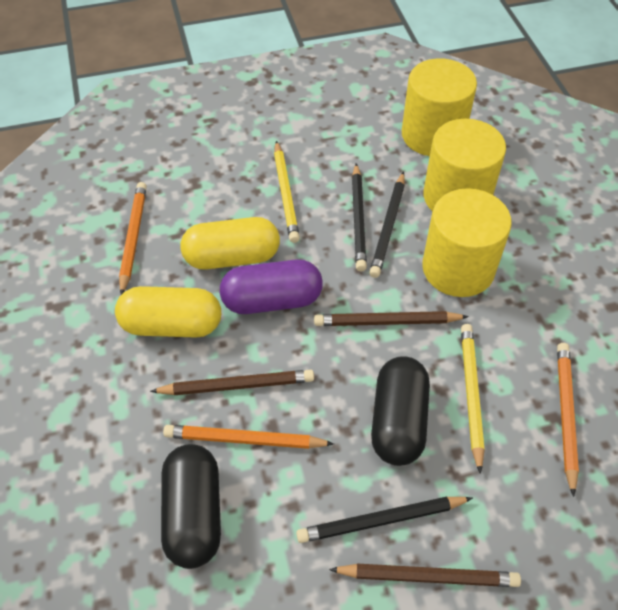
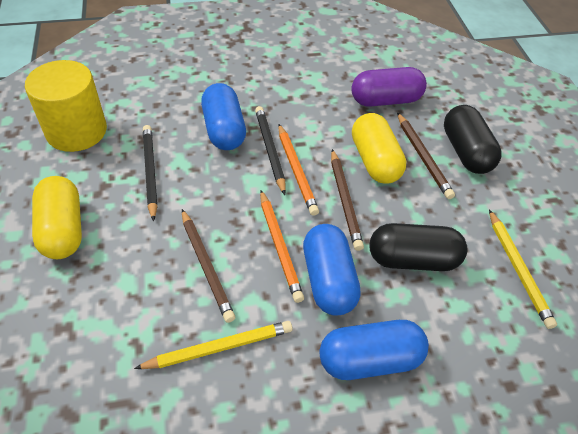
black pencil: 3 -> 2
blue capsule: 0 -> 3
orange pencil: 3 -> 2
yellow cylinder: 3 -> 1

